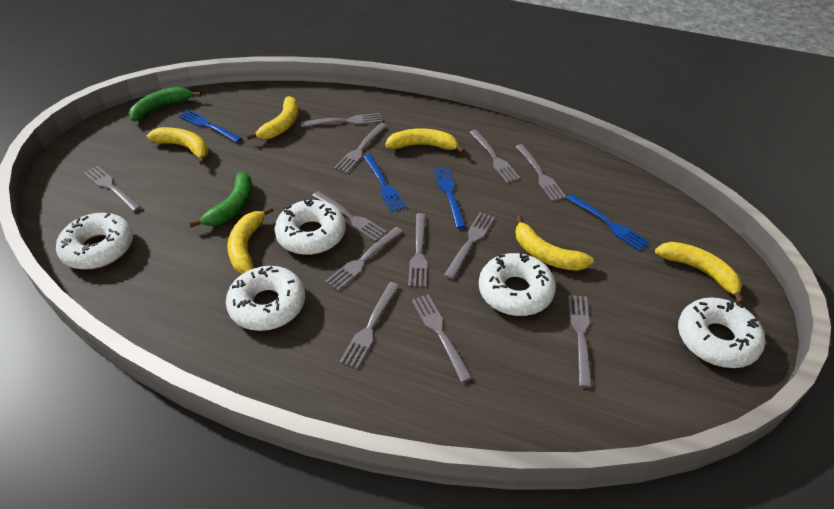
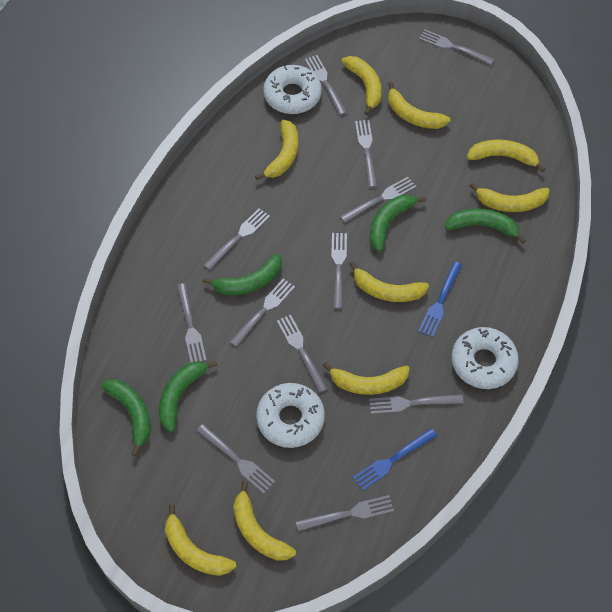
blue fork: 4 -> 2
green banana: 2 -> 5
white donut: 5 -> 3
yellow banana: 6 -> 9

